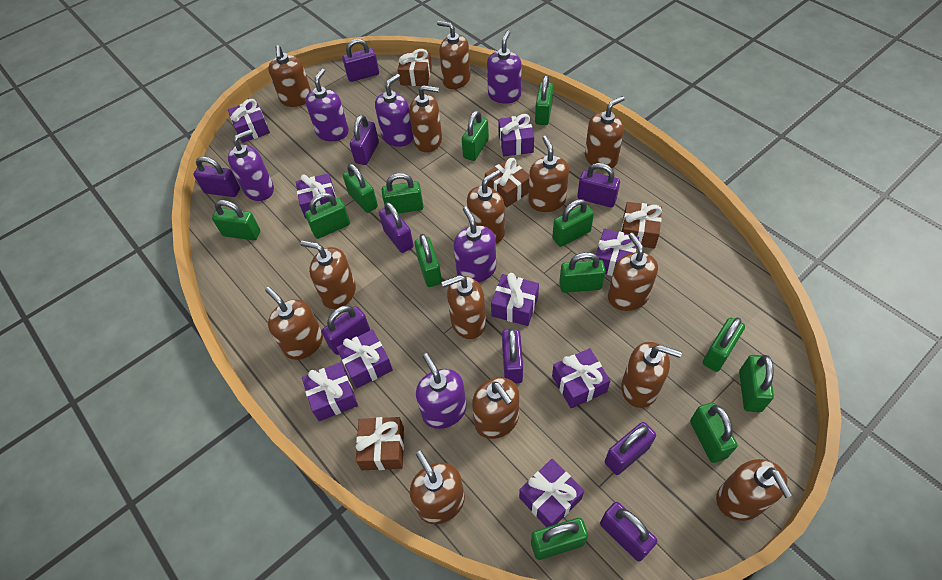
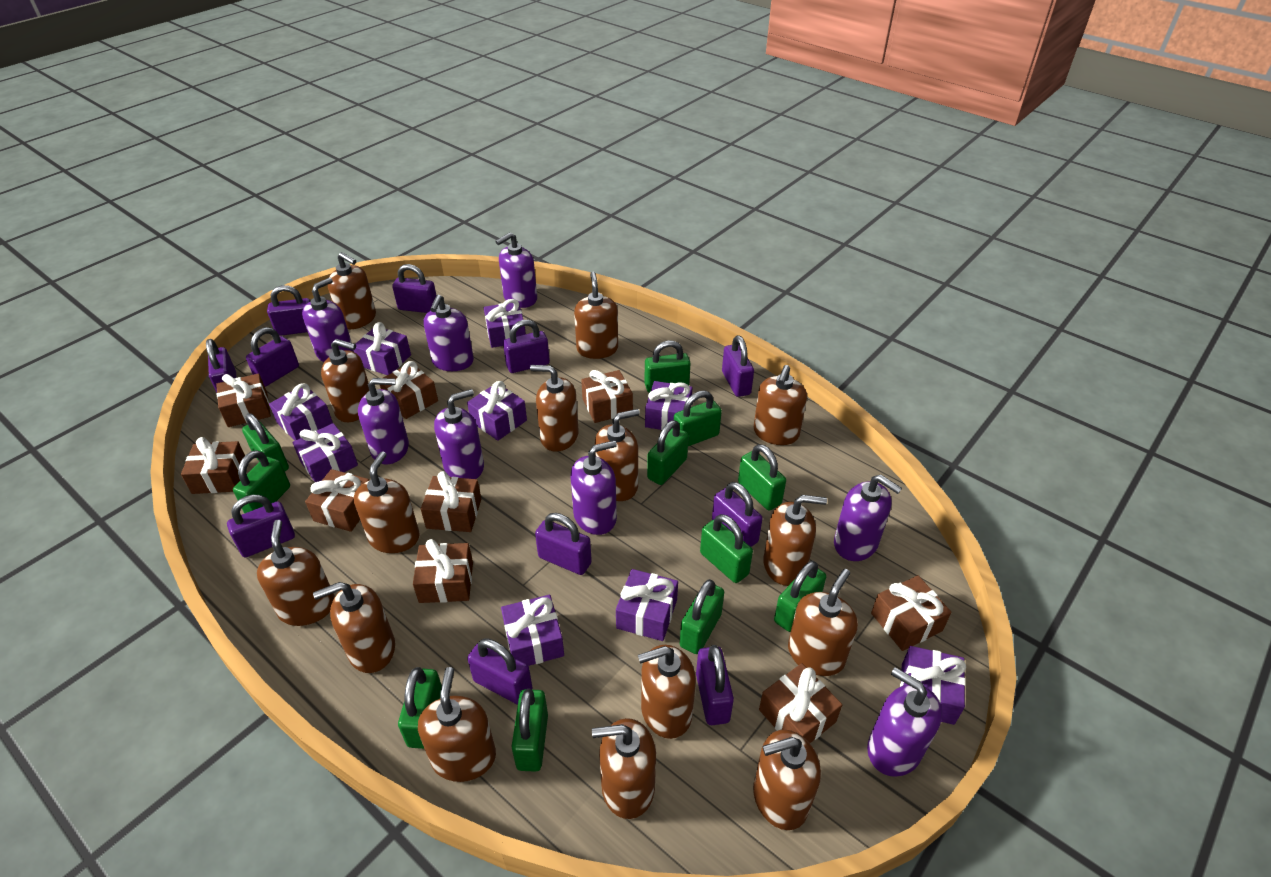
brown gift: 4 -> 9
brown soap dispenser: 14 -> 15
green padlock: 13 -> 11
purple padlock: 9 -> 11
purple soap dispenser: 6 -> 8

